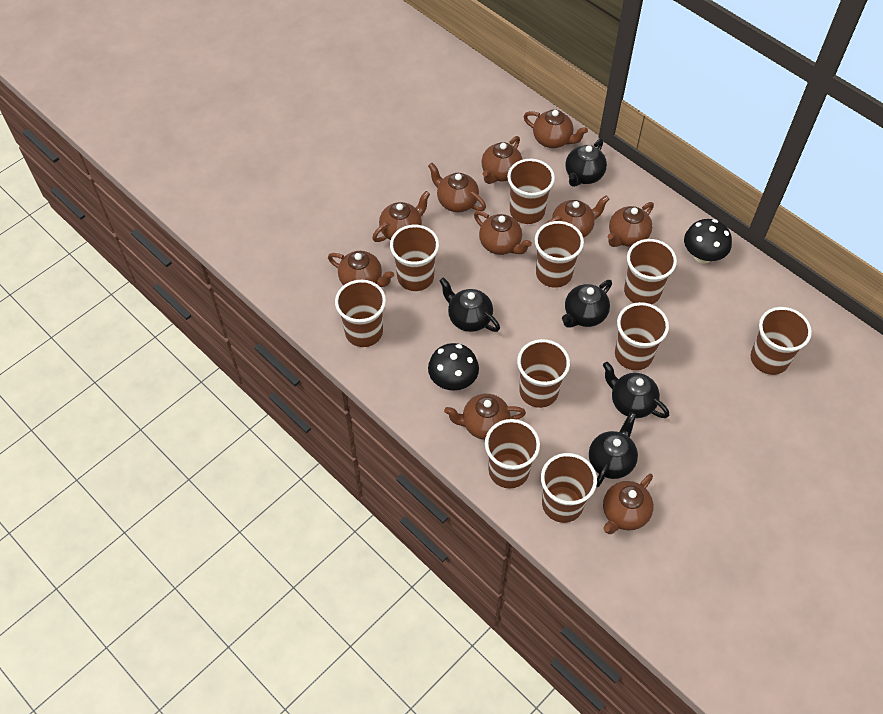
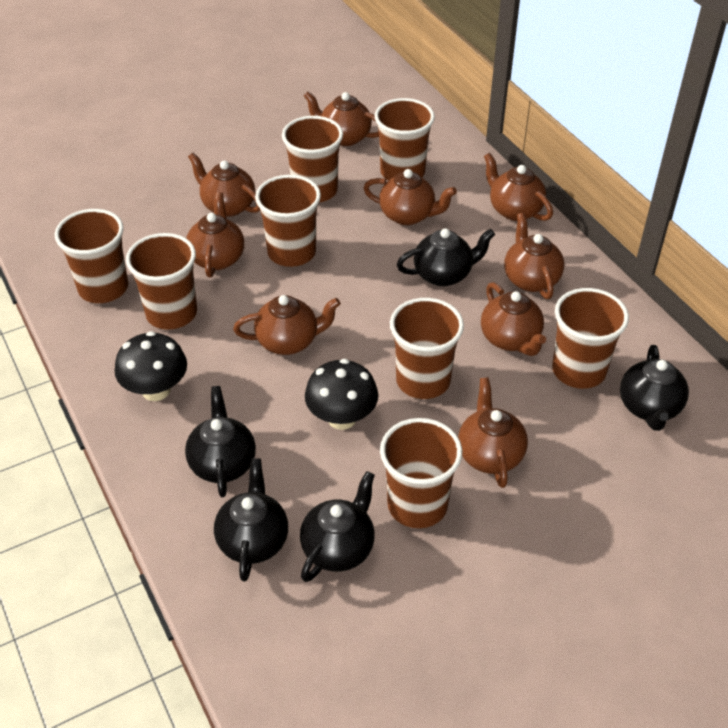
brown cup: 10 -> 8
brown teapot: 10 -> 9

